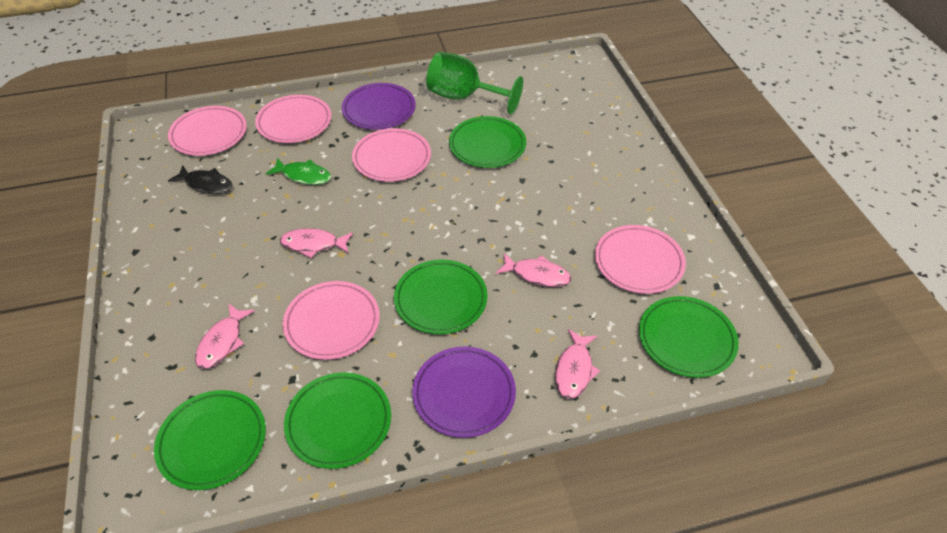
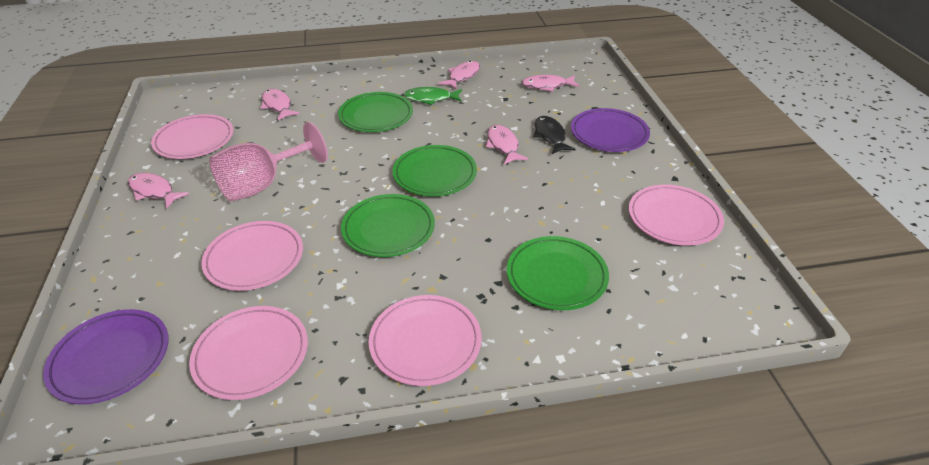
green goblet: 1 -> 0
green plate: 5 -> 4
pink fish: 4 -> 5
pink goblet: 0 -> 1

